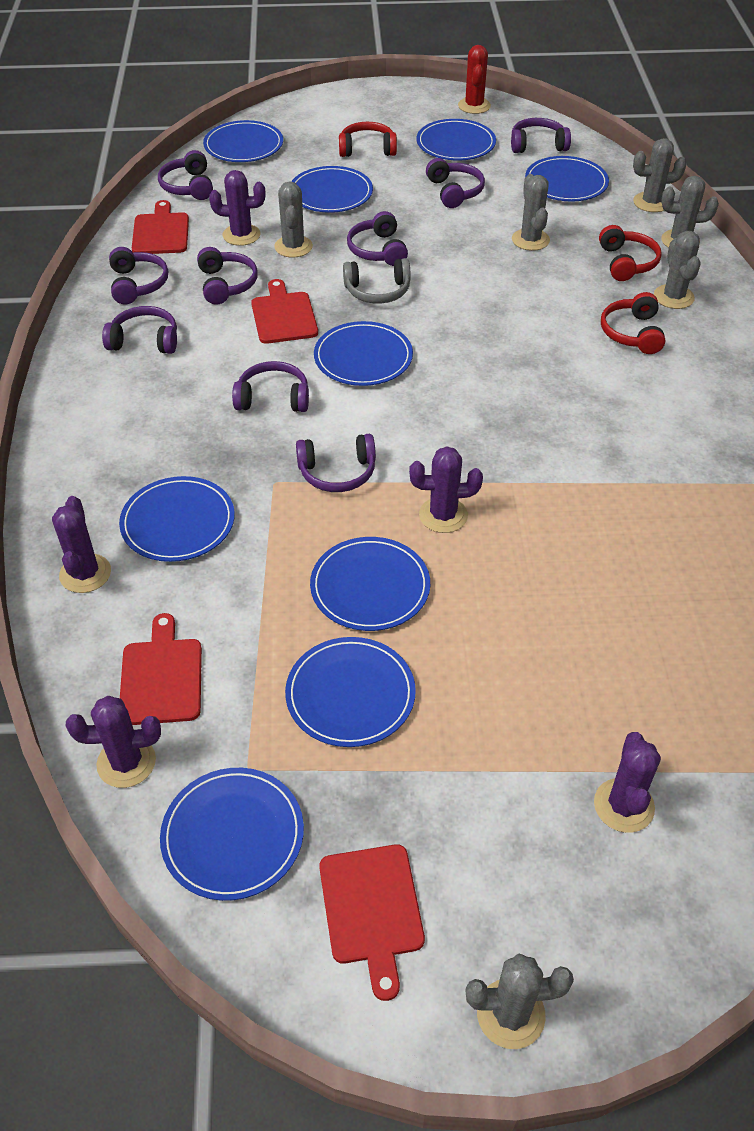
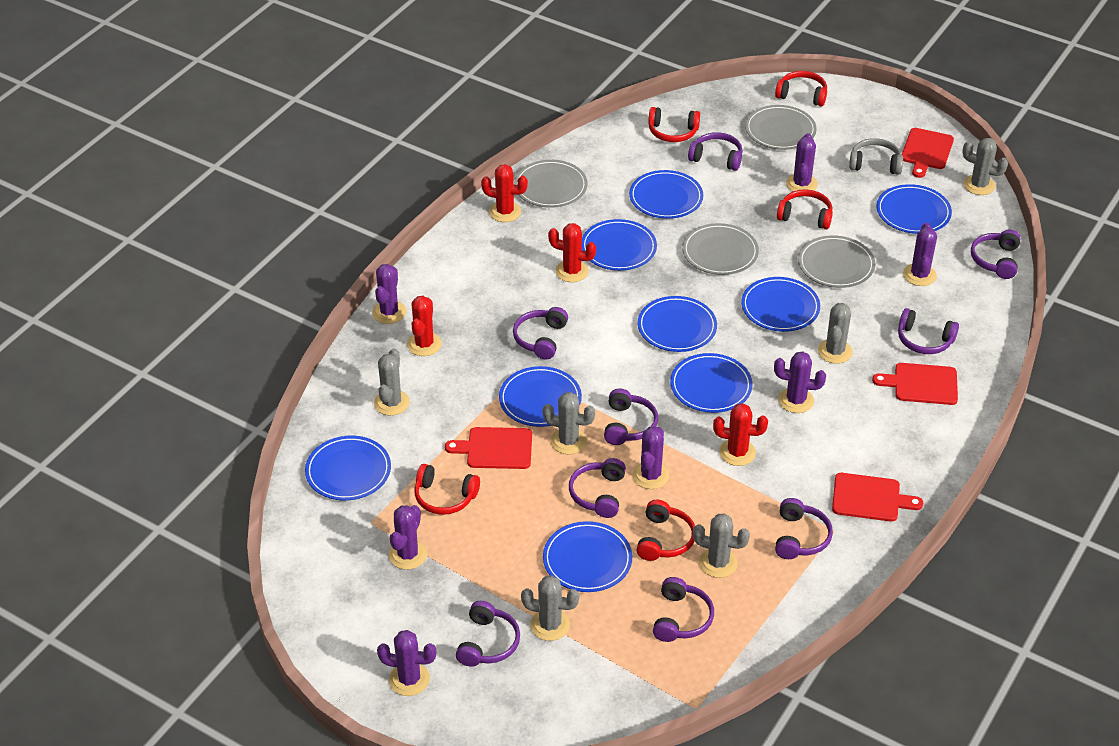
grey plate: 0 -> 4
purple cactus: 5 -> 7
red cactus: 1 -> 4
red headphones: 3 -> 5

